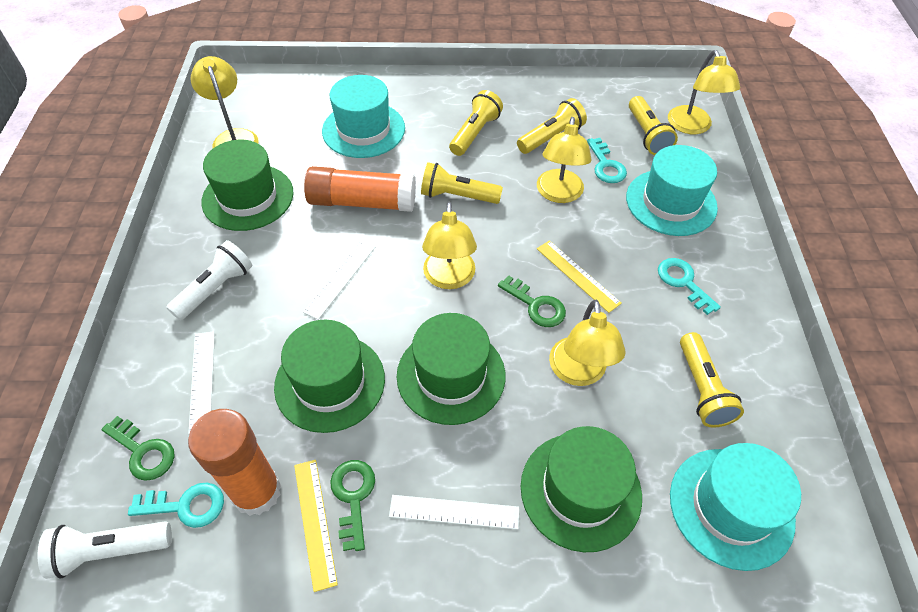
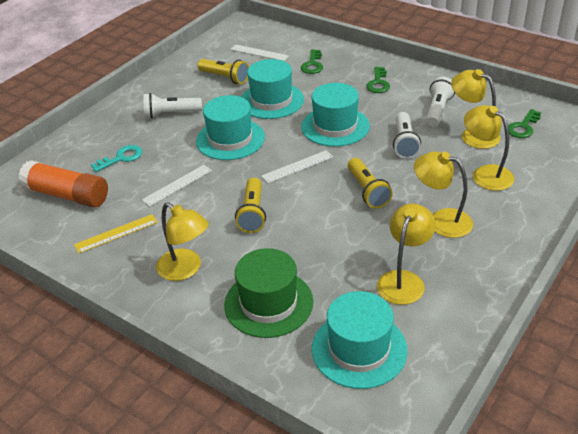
green hat: 4 -> 1
orange glue stick: 2 -> 1
turquoise hat: 3 -> 4
turquoise key: 3 -> 1
white flashlight: 2 -> 3
yellow flashlight: 5 -> 3
yellow ruler: 2 -> 1

